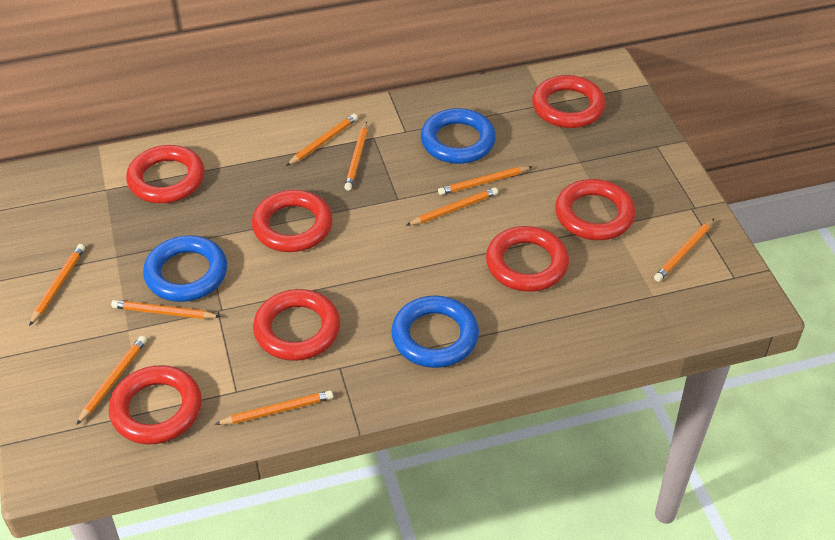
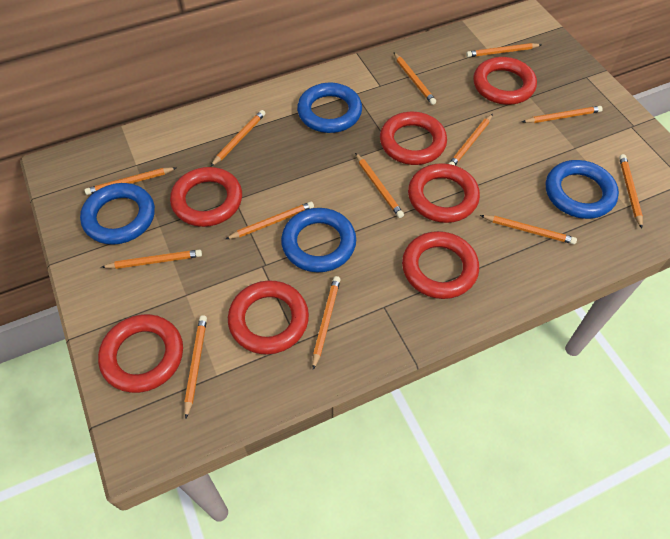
blue ring: 3 -> 4
orange pencil: 9 -> 13

